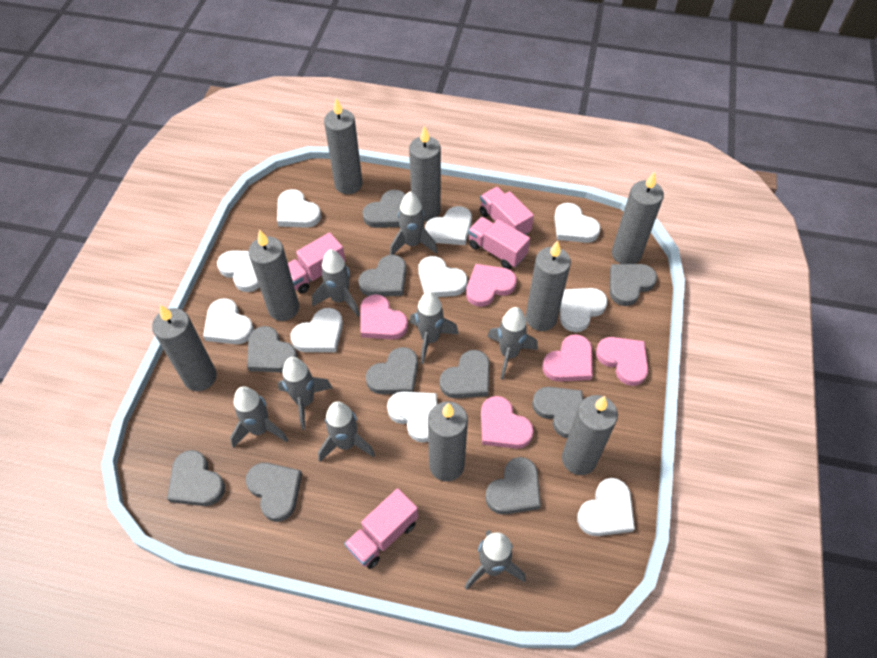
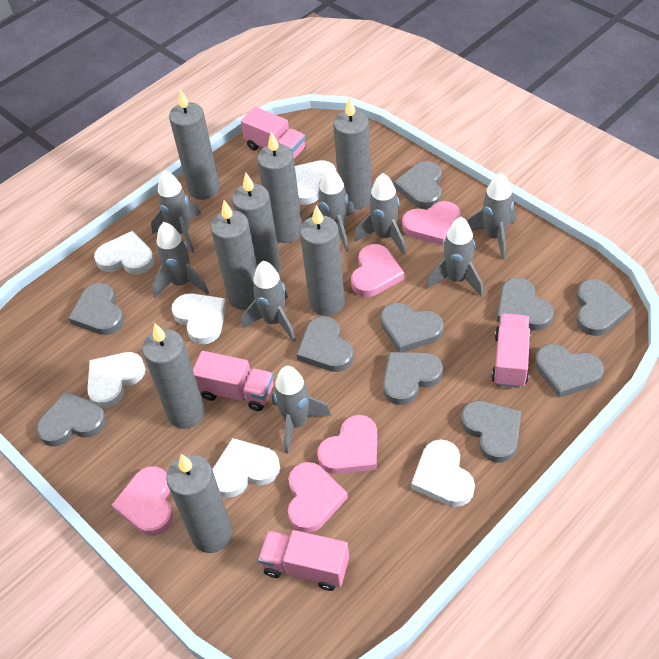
white heart: 10 -> 6

